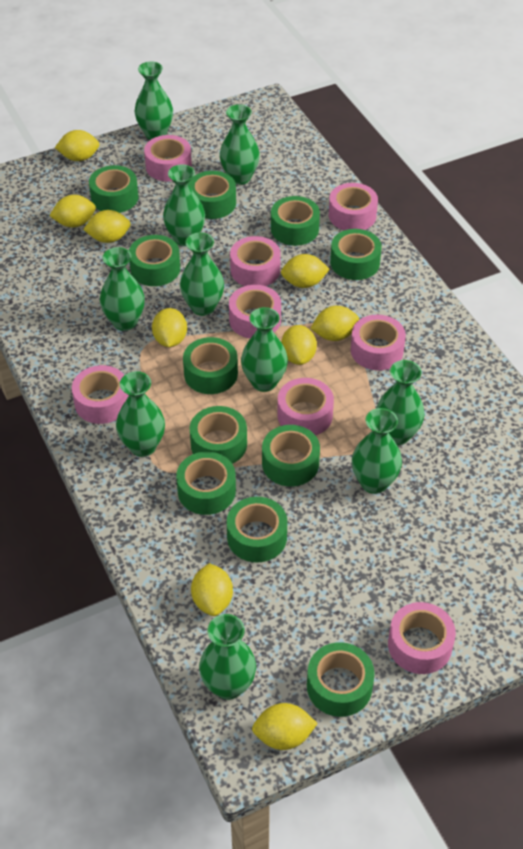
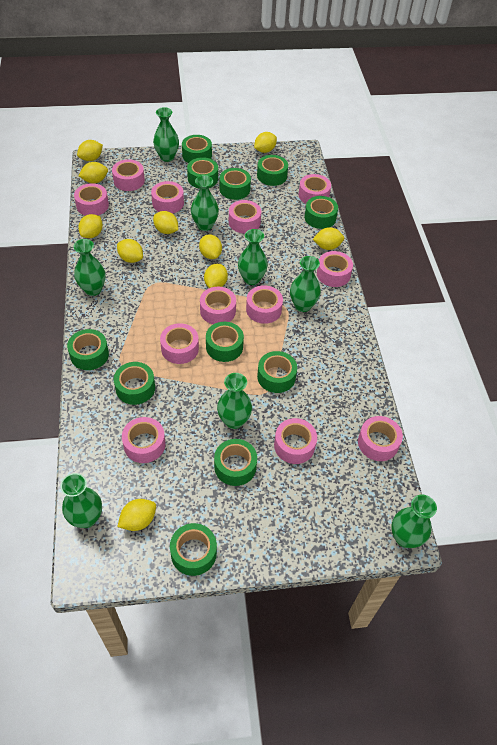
green vase: 10 -> 8
pink tape: 8 -> 12
yellow lemon: 9 -> 10

